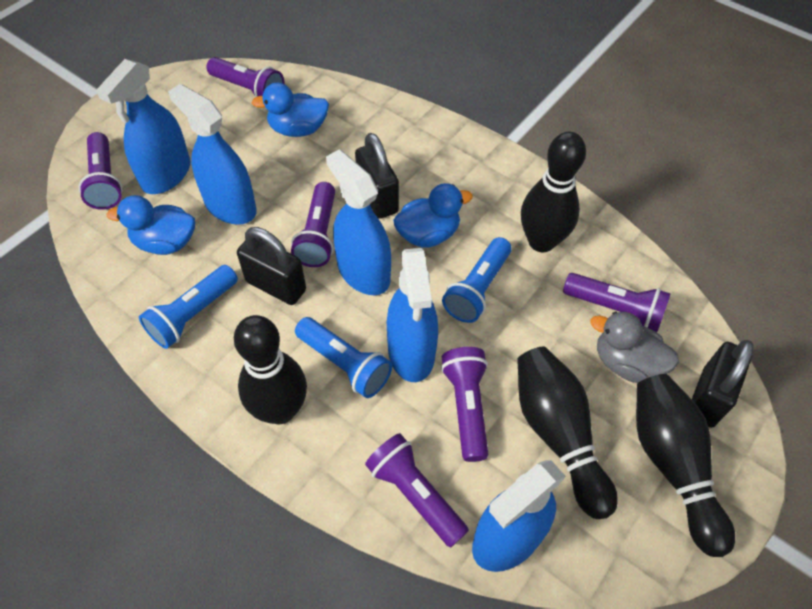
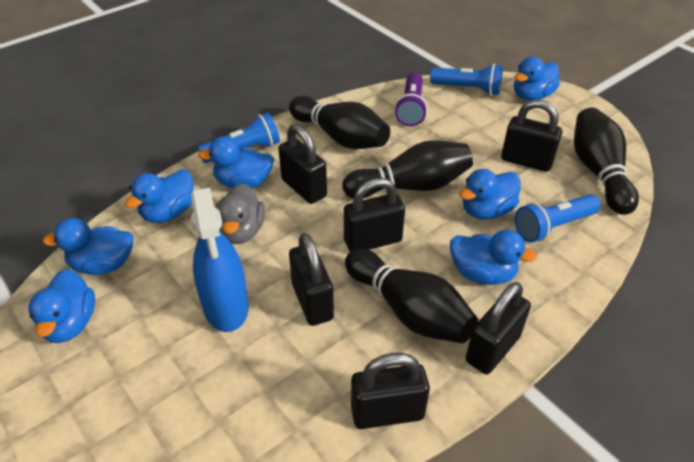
black padlock: 3 -> 6
blue duck: 3 -> 7
blue spray bottle: 5 -> 1
purple flashlight: 6 -> 1

